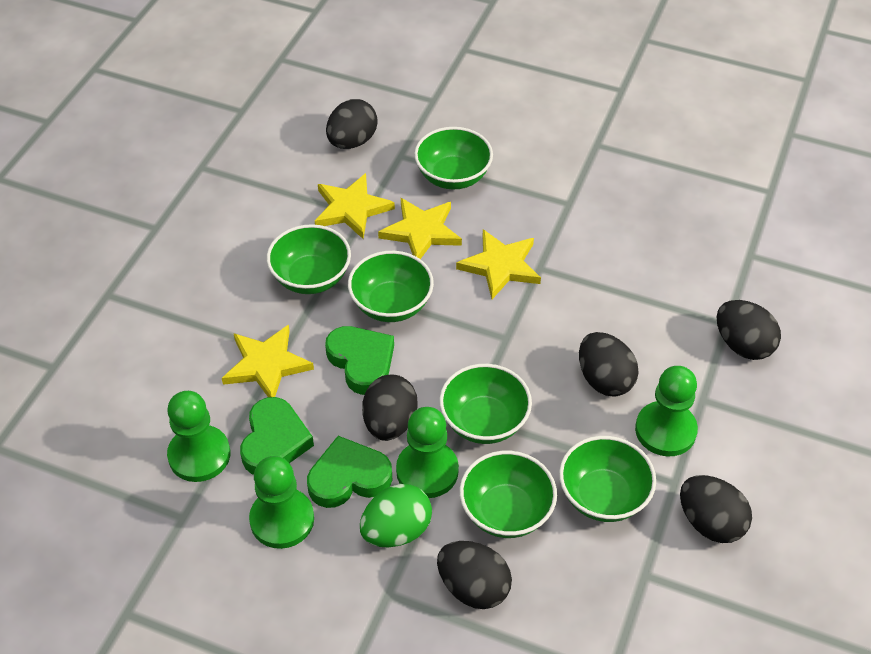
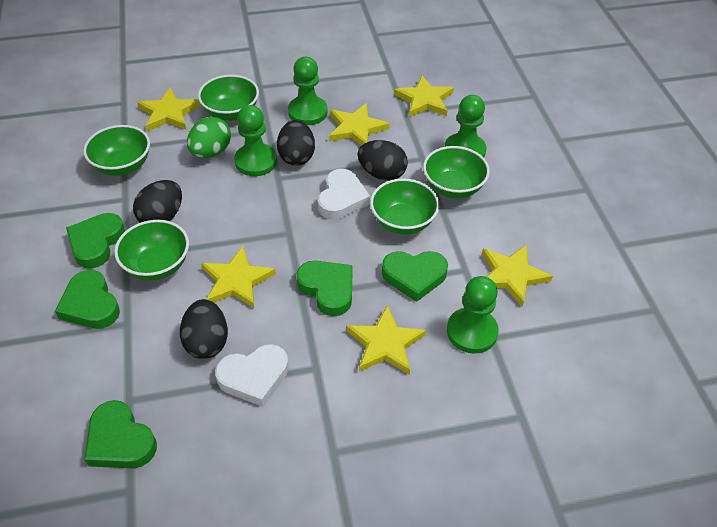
black egg: 6 -> 4
green bowl: 6 -> 5
green heart: 3 -> 5
white heart: 0 -> 2
yellow star: 4 -> 6

